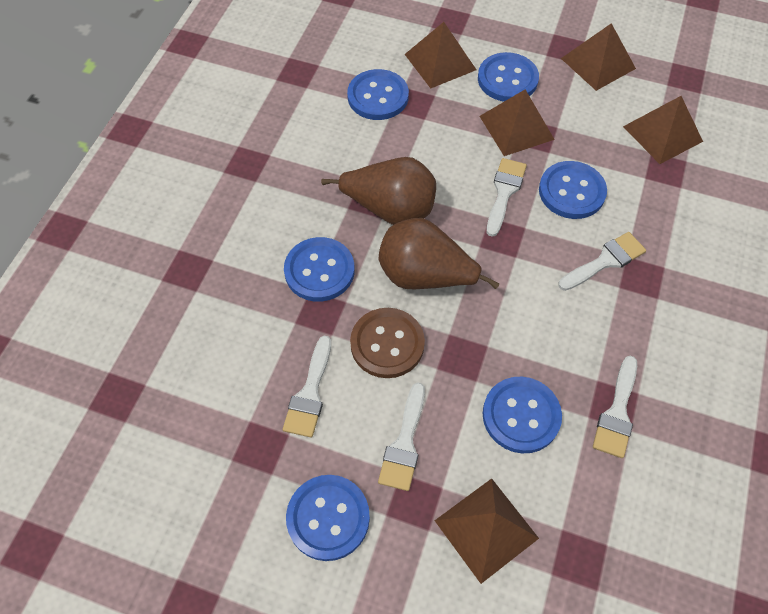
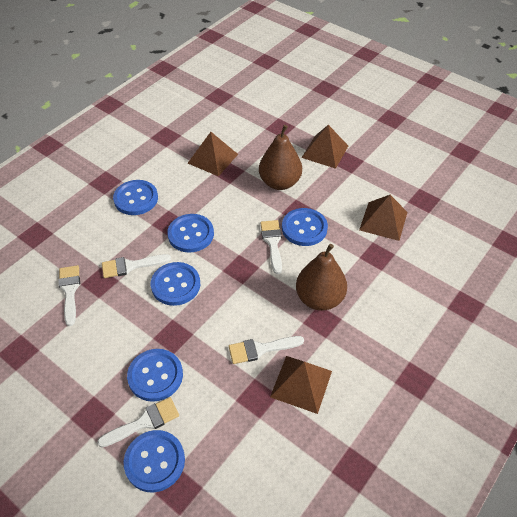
brown button: 1 -> 0
brown pyramid: 5 -> 4

